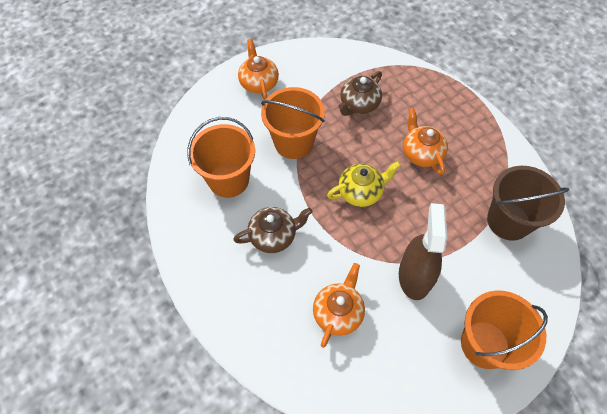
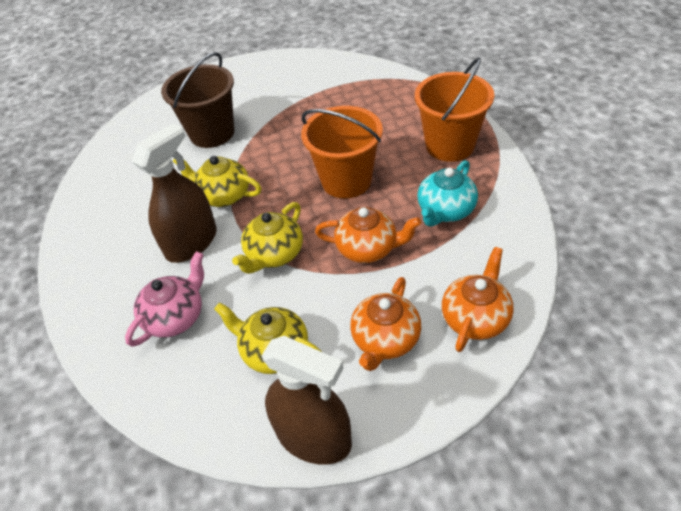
brown spray bottle: 1 -> 2
brown teapot: 2 -> 0
orange bucket: 3 -> 2
pink teapot: 0 -> 1
turquoise teapot: 0 -> 1
yellow teapot: 1 -> 3

